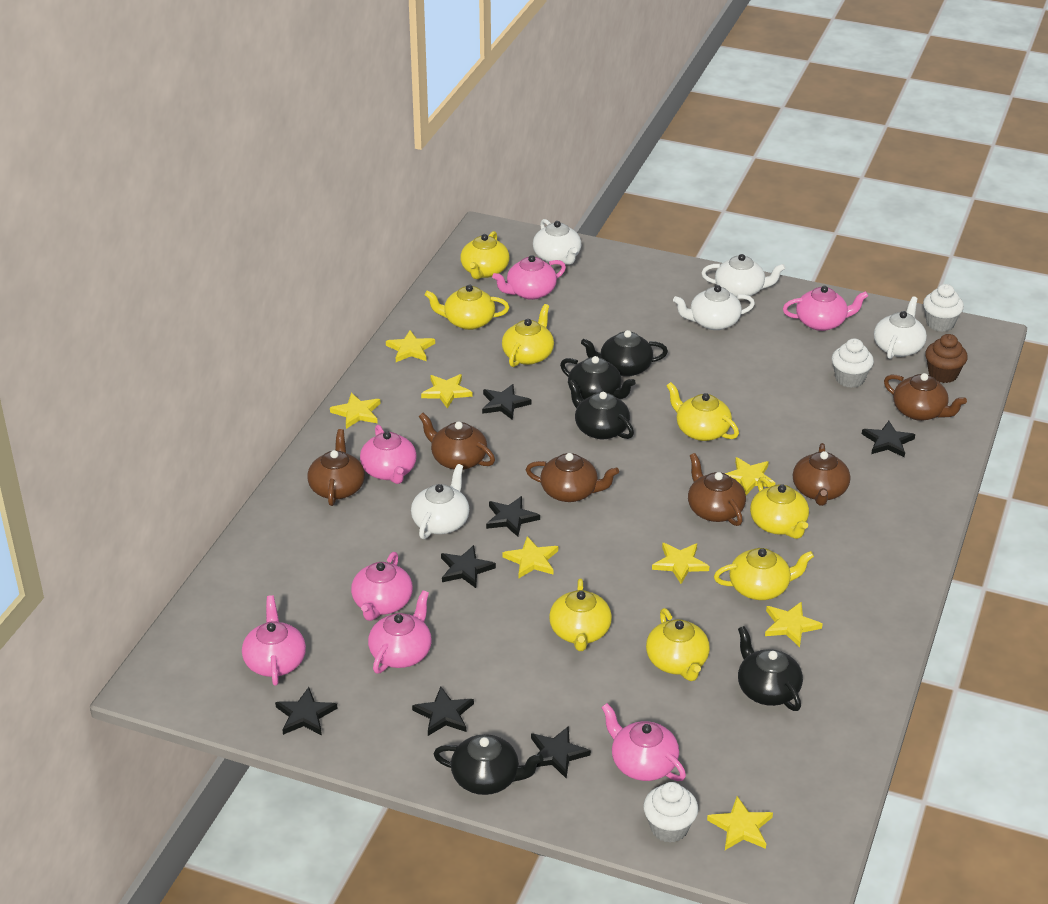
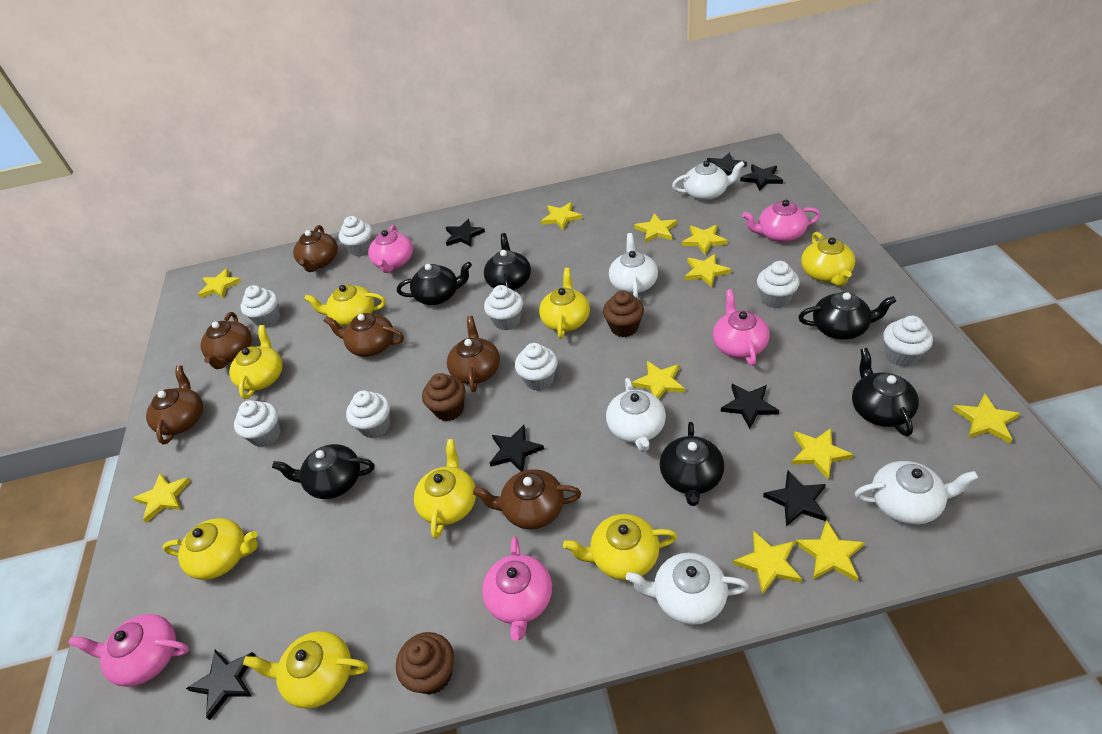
black teapot: 5 -> 6
brown cupcake: 1 -> 3
pink teapot: 7 -> 5
white cupcake: 3 -> 8
yellow star: 8 -> 11

